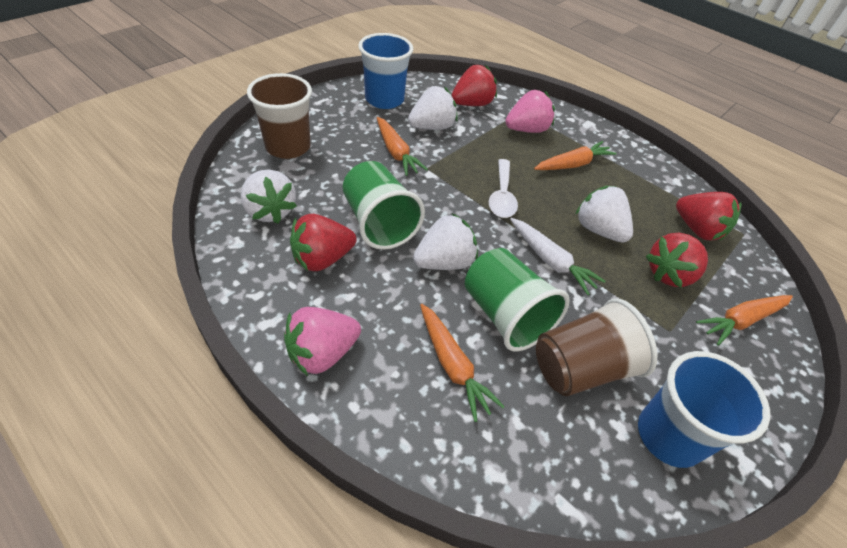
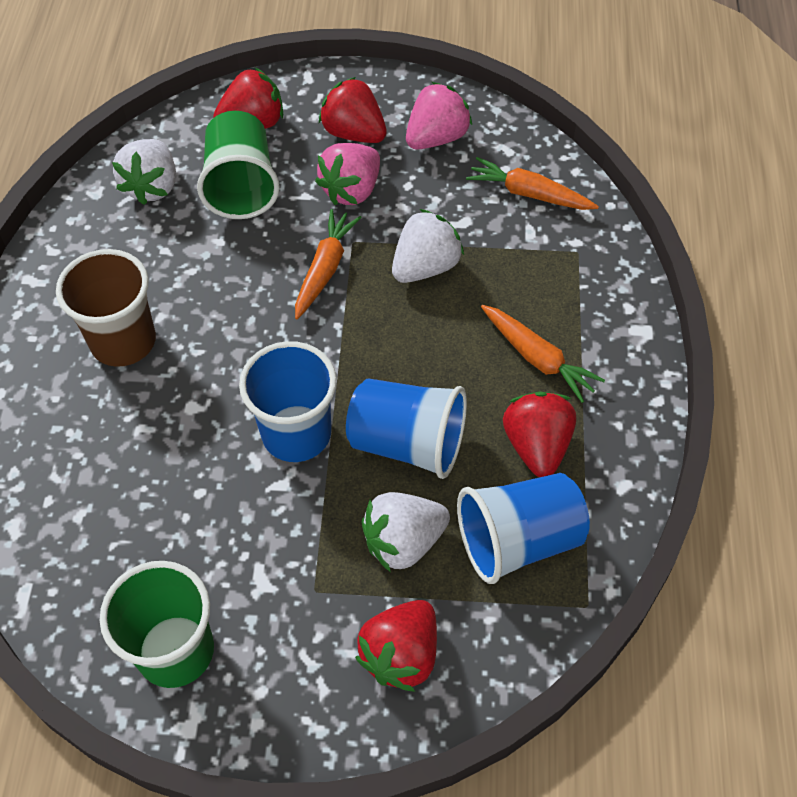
blue cup: 2 -> 3
brown cup: 2 -> 1
orange carrot: 4 -> 3
white carrot: 1 -> 0
white spoon: 1 -> 0
white strawberry: 4 -> 3

